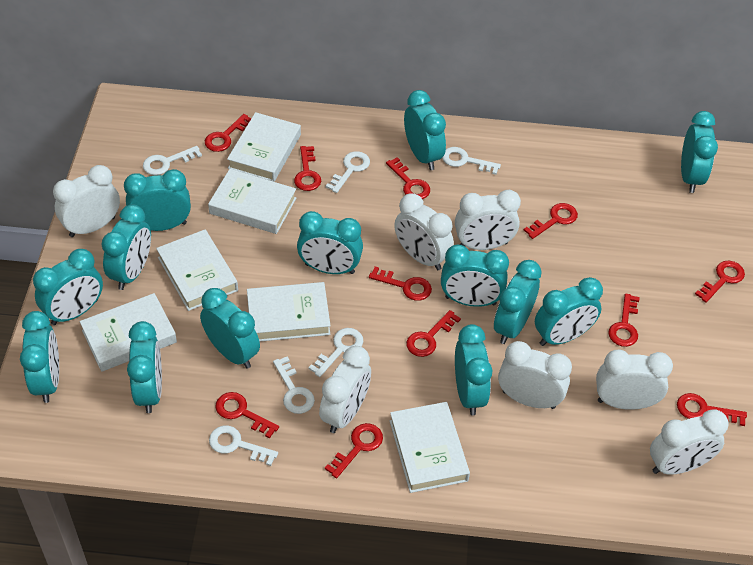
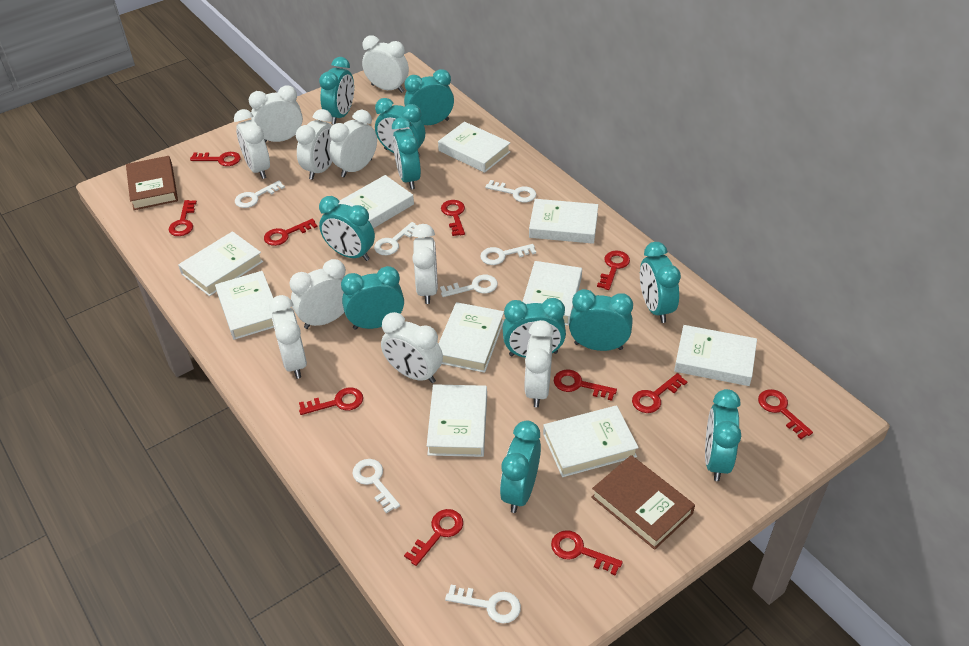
brown book: 0 -> 2
turquoise clock: 13 -> 11
white book: 6 -> 10
white clock: 7 -> 10
white key: 6 -> 7

